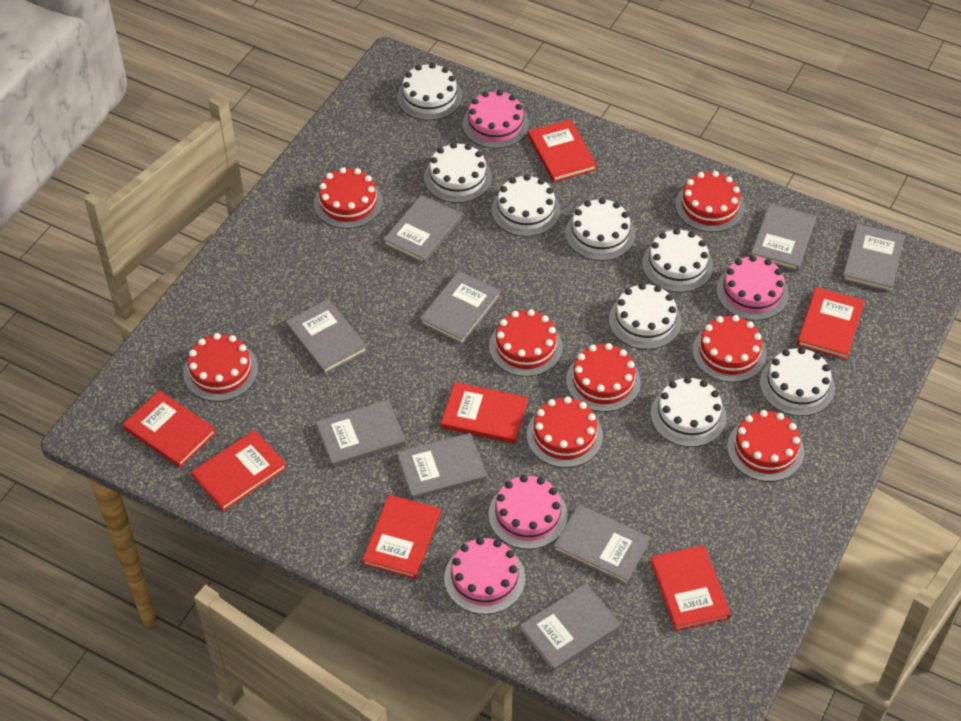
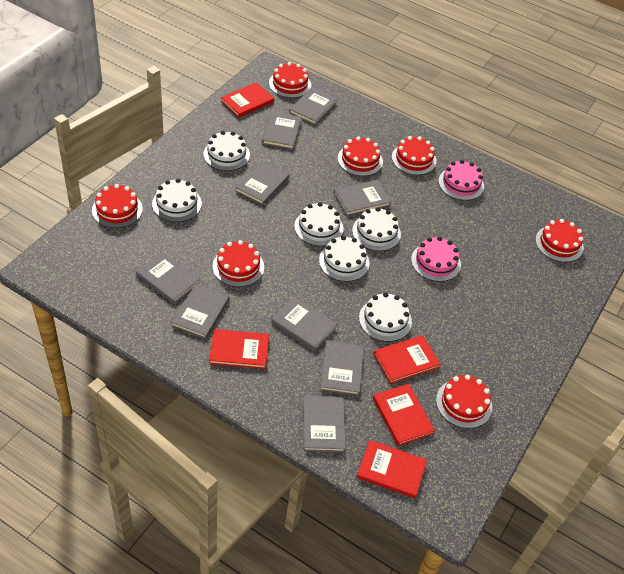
pink cake: 4 -> 2
red book: 7 -> 5
red cake: 8 -> 7
white cake: 8 -> 6

